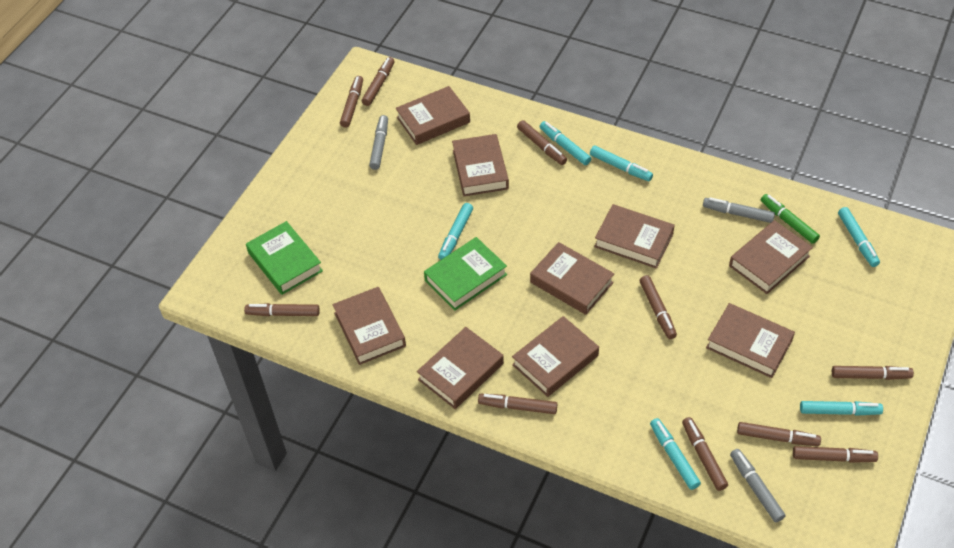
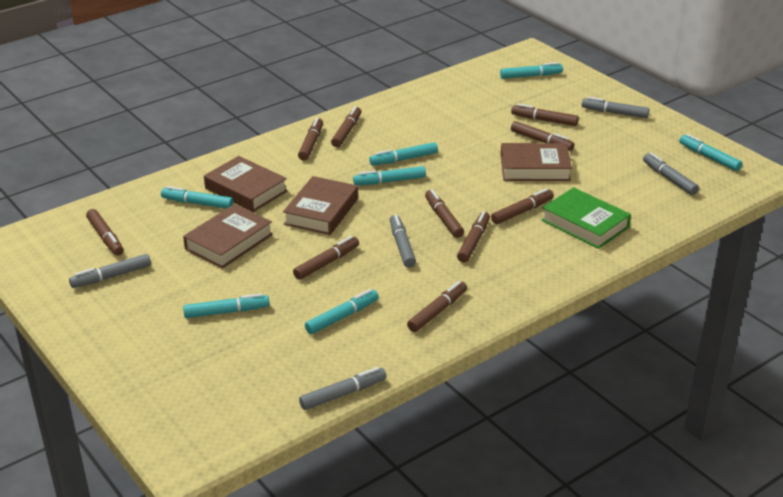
brown book: 9 -> 4
green book: 2 -> 1
green marker: 1 -> 0
grey marker: 3 -> 5
turquoise marker: 6 -> 7

